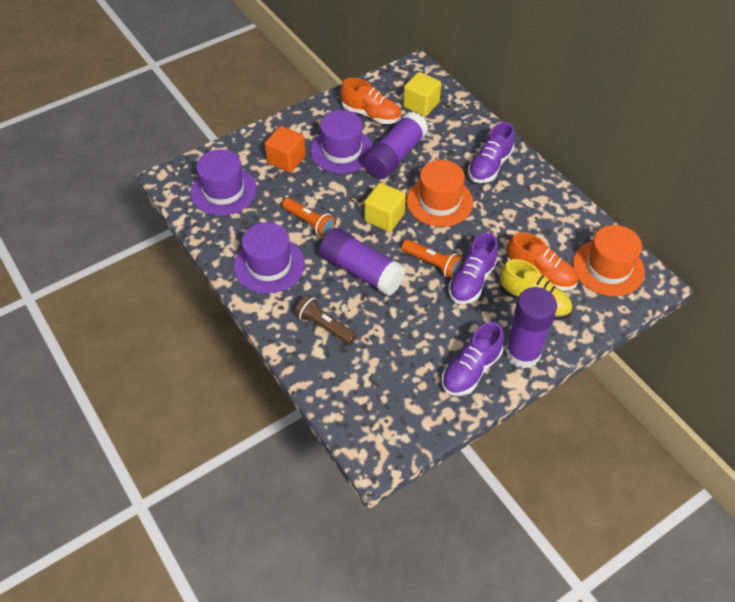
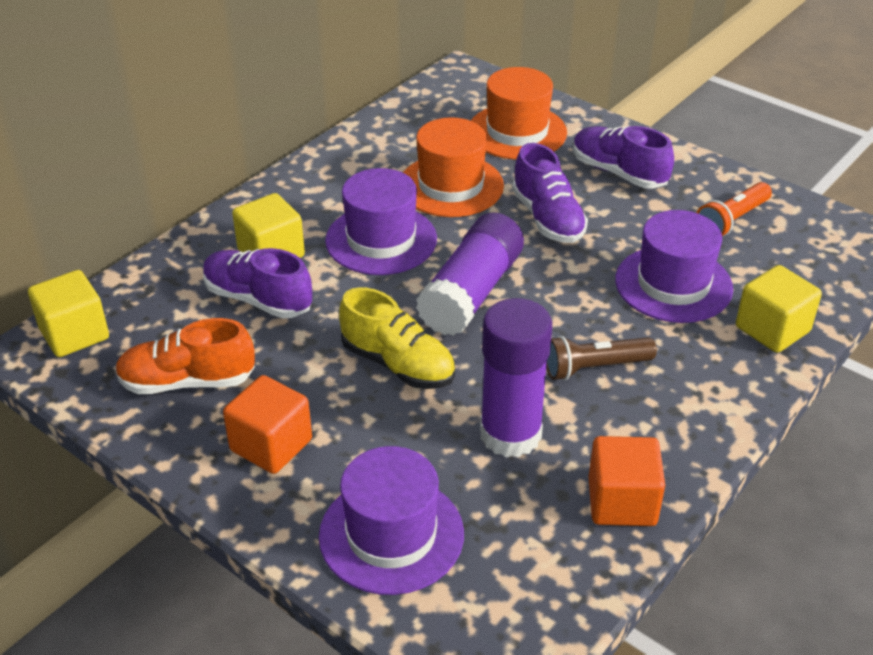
orange cube: 1 -> 2
orange flashlight: 2 -> 1
orange shoe: 2 -> 1
purple glue stick: 3 -> 2
yellow cube: 2 -> 3

